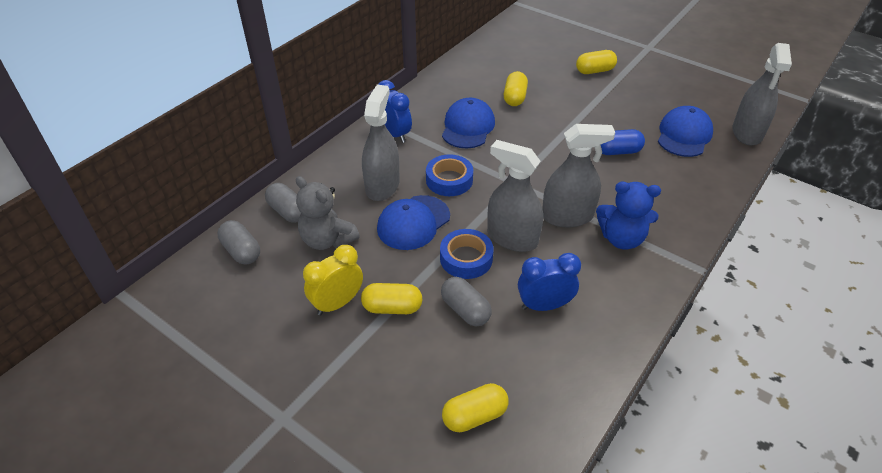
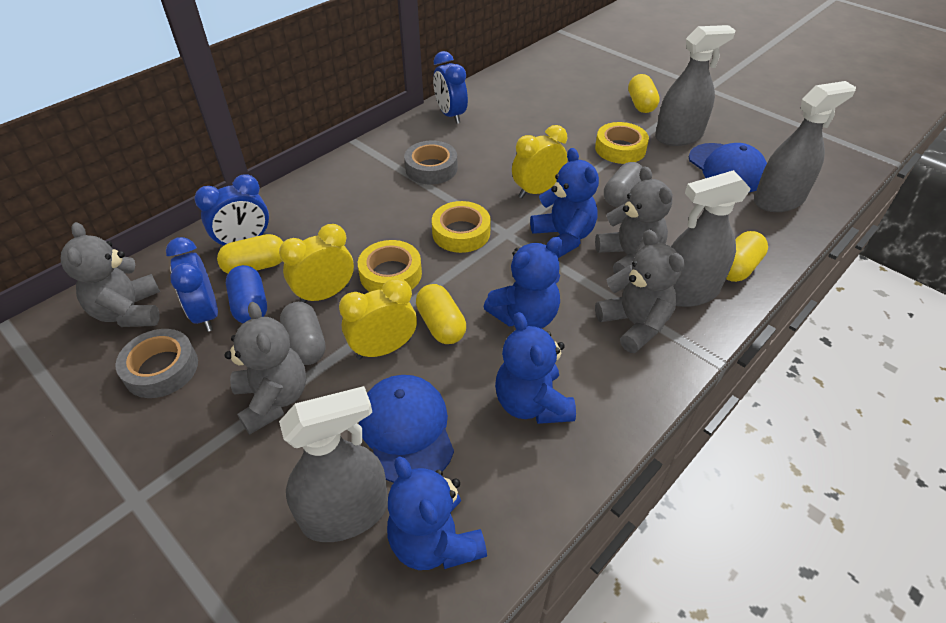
blue cap: 3 -> 2
blue clock: 2 -> 3
blue tape: 2 -> 0
blue teddy bear: 1 -> 4
grey capsule: 3 -> 2
grey tape: 0 -> 2
grey teddy bear: 1 -> 4
yellow clock: 1 -> 3
yellow tape: 0 -> 3

